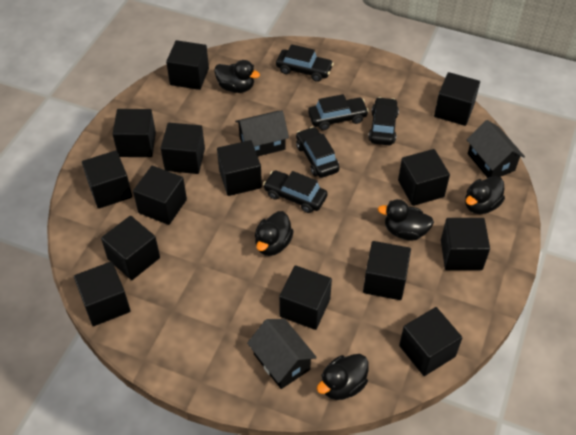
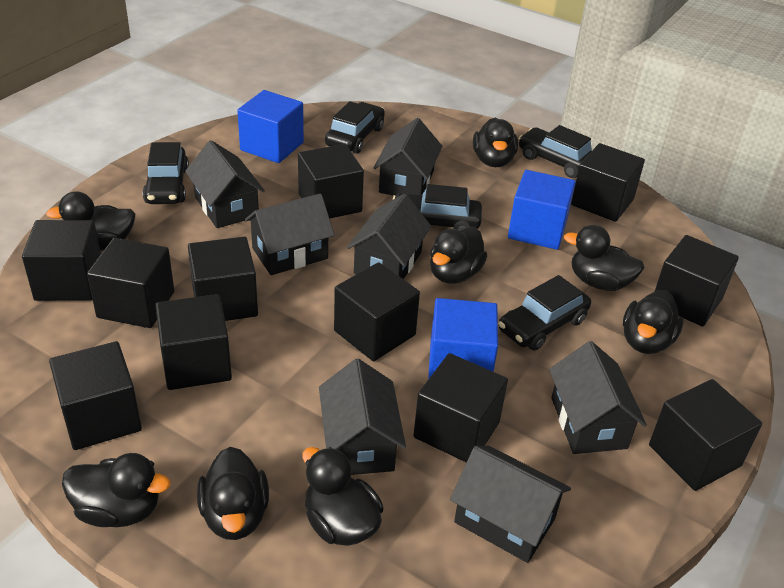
black cube: 14 -> 11
black duck: 5 -> 8
black house: 3 -> 7
blue cube: 0 -> 3

